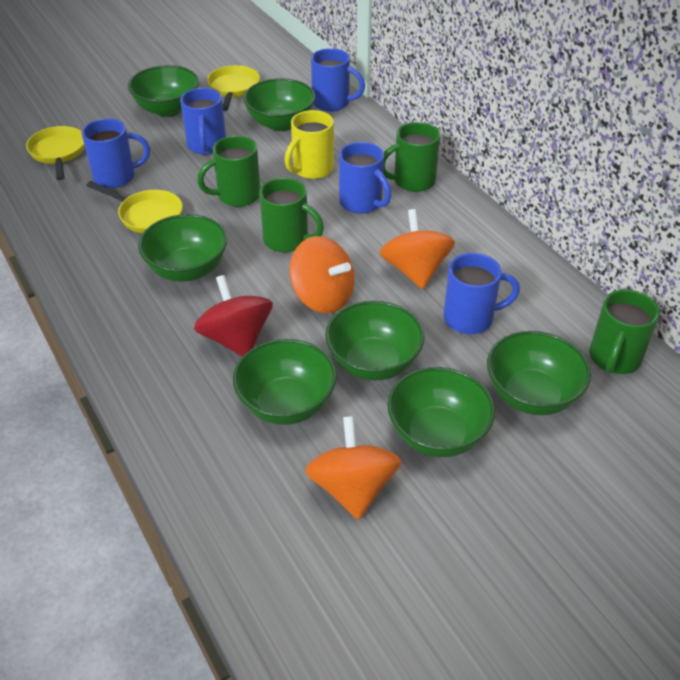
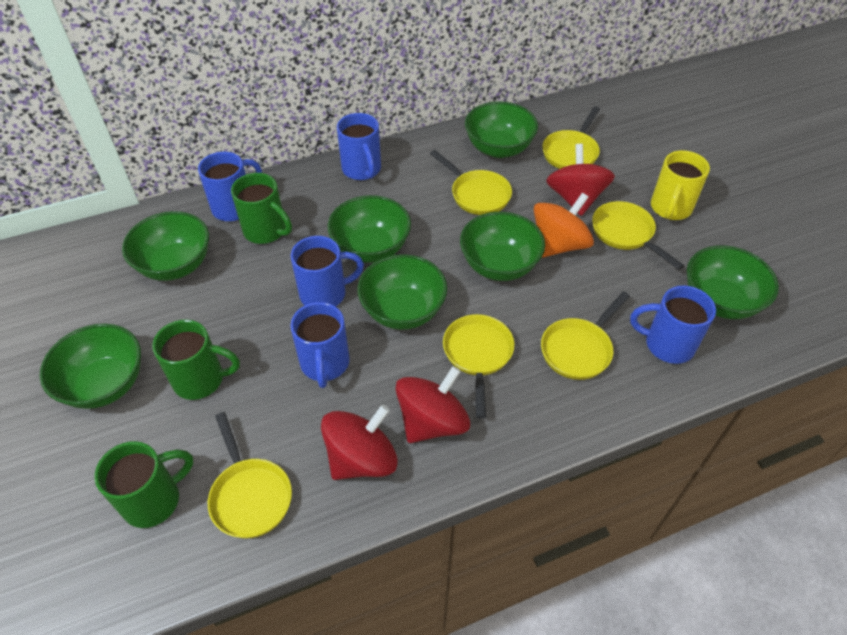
green mug: 4 -> 3
orange spinning top: 3 -> 1
red spinning top: 1 -> 3
yellow pan: 3 -> 6

